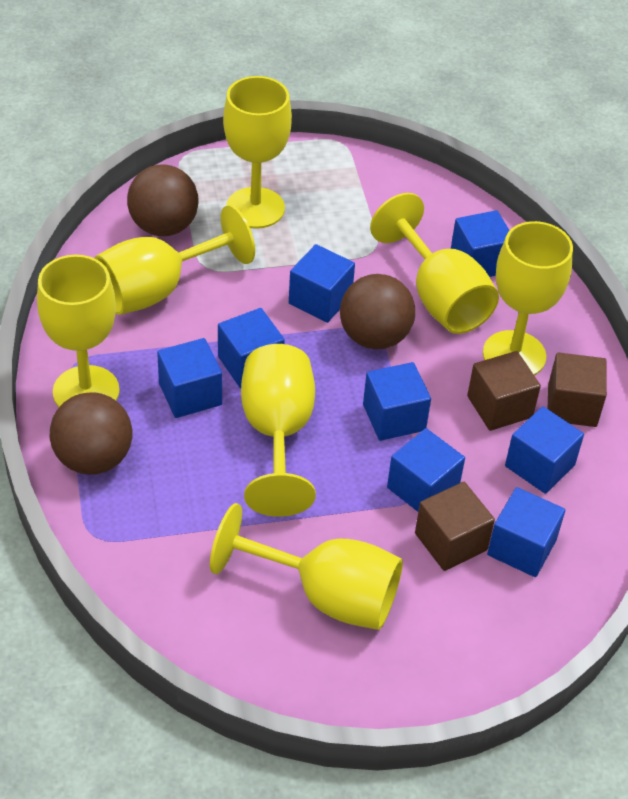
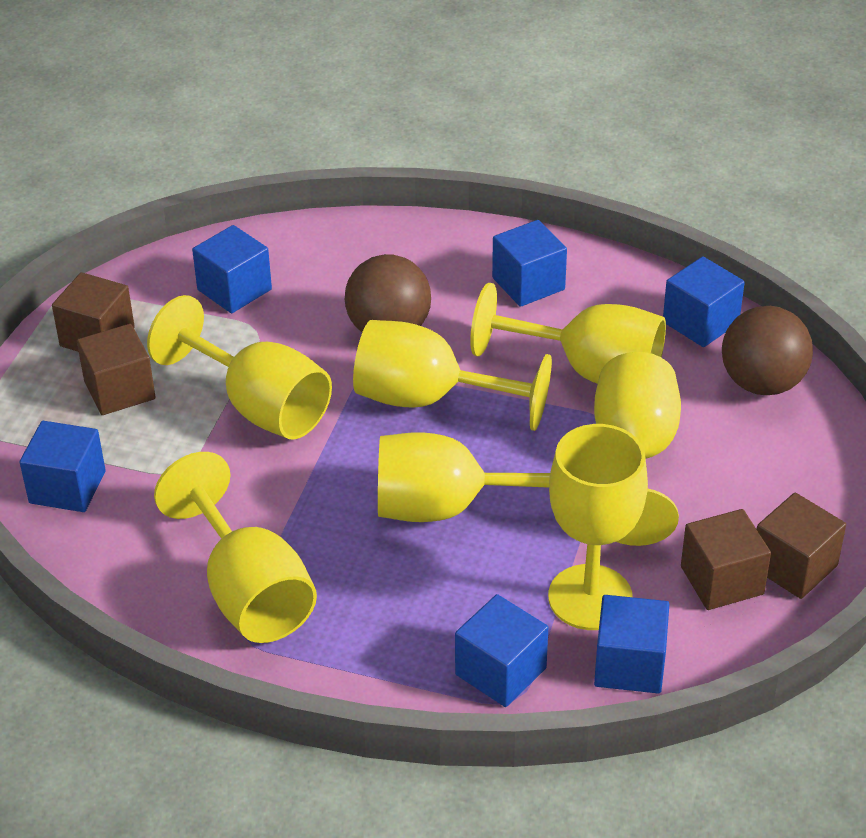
blue cube: 8 -> 6
brown ball: 3 -> 2
brown cube: 3 -> 4

